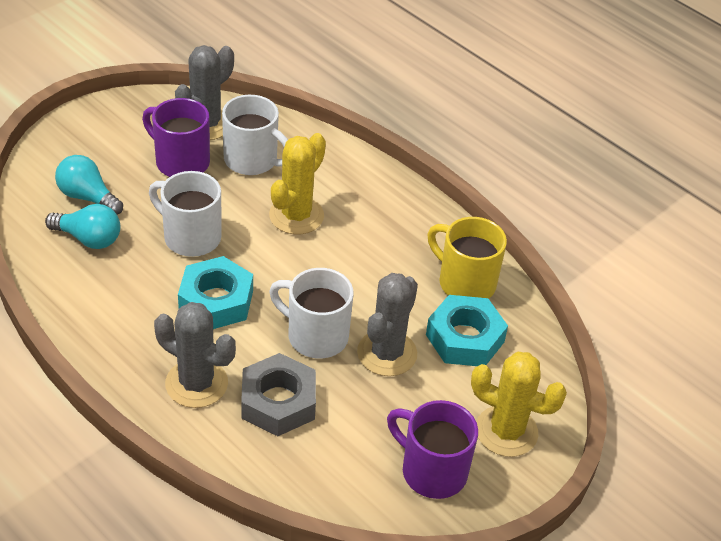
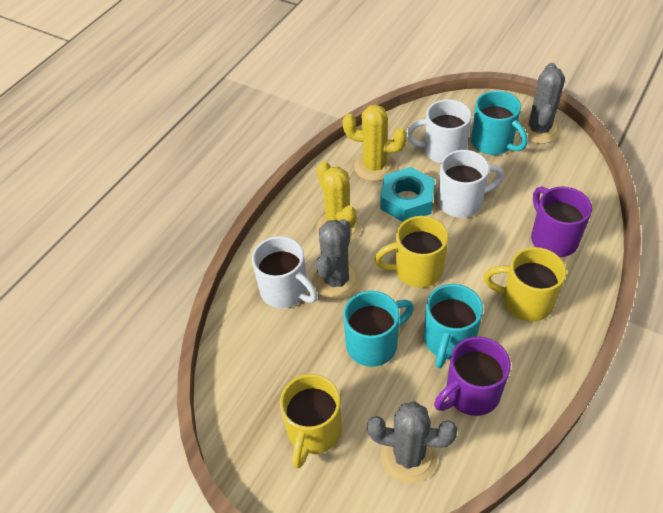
grey nut: 1 -> 0
turquoise light bulb: 2 -> 0
turquoise mug: 0 -> 3
turquoise nut: 2 -> 1
yellow mug: 1 -> 3

